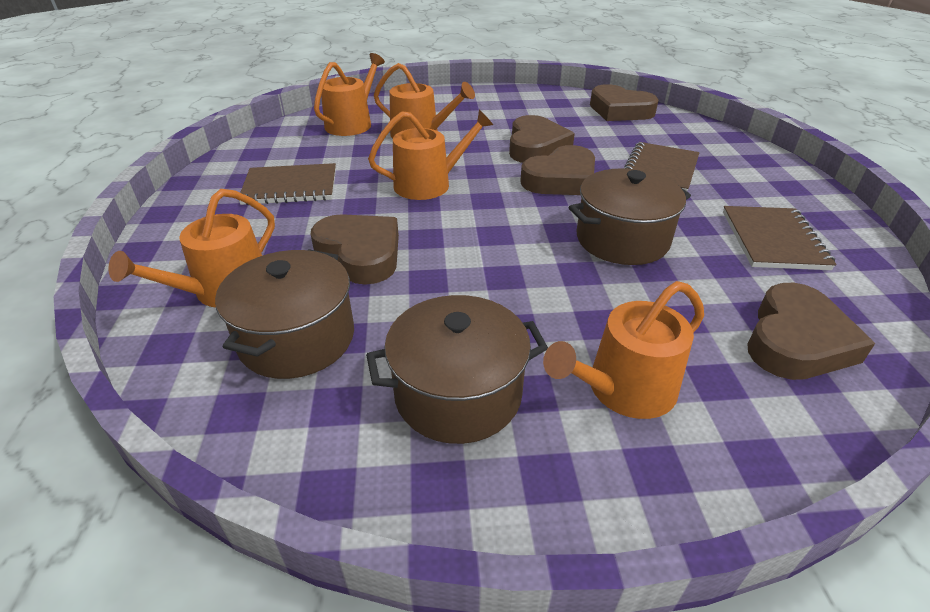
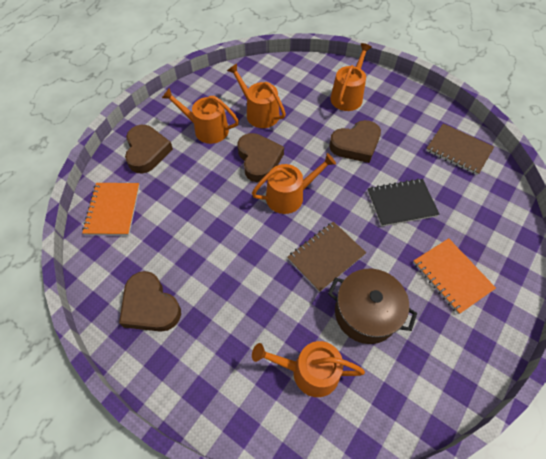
black notebook: 0 -> 1
brown heart: 5 -> 4
brown notebook: 3 -> 2
brown pot: 3 -> 1
orange notebook: 0 -> 2

